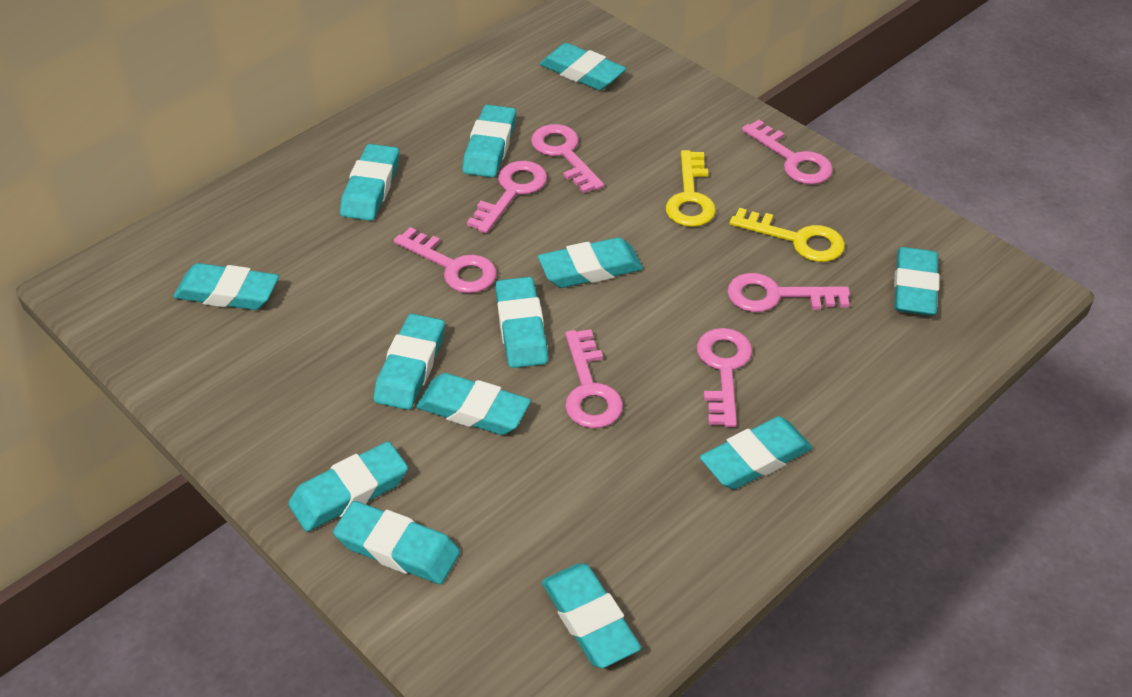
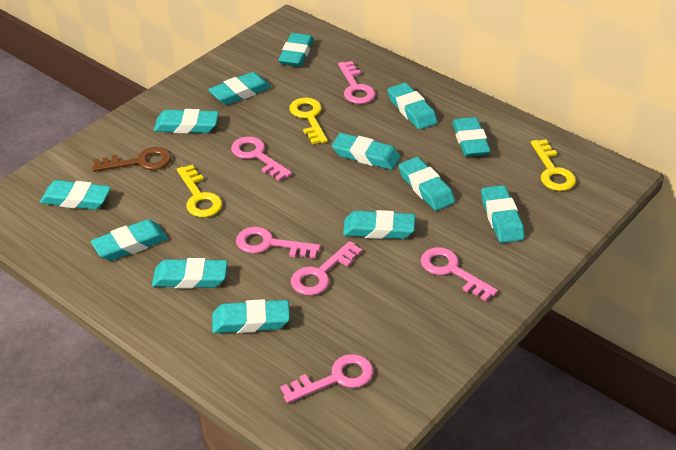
brown key: 0 -> 1
pink key: 7 -> 6
yellow key: 2 -> 3

